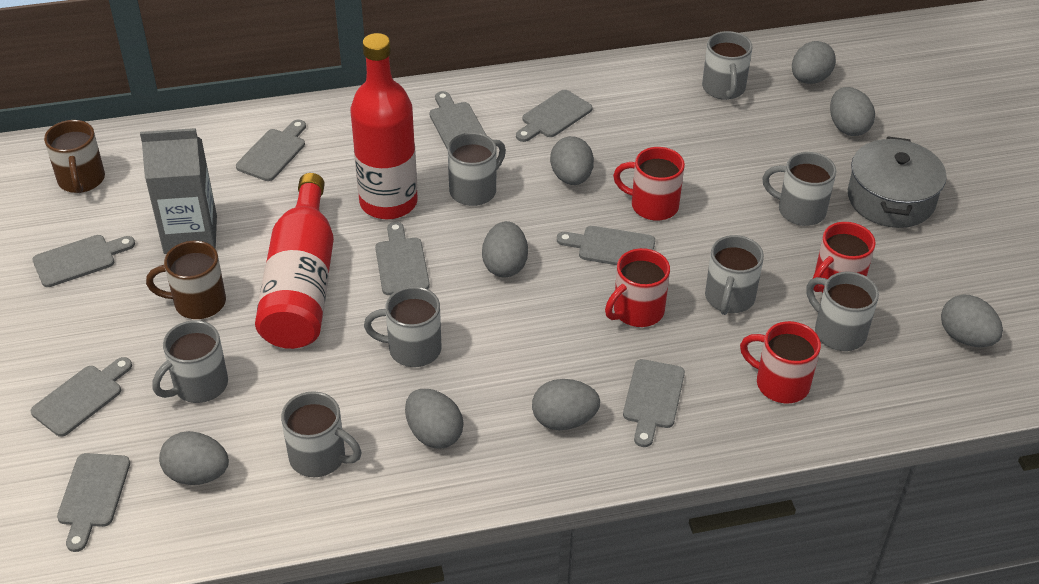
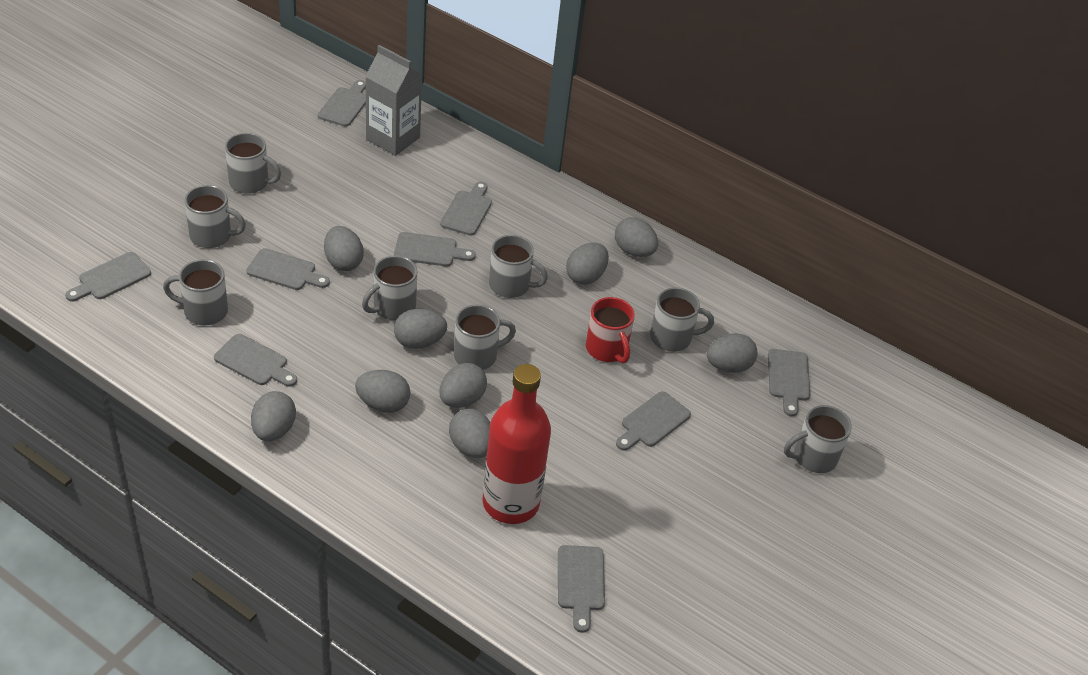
brown mug: 2 -> 0
grey egg: 8 -> 9
grey pot: 1 -> 0
red bottle: 2 -> 1
red mug: 4 -> 1

